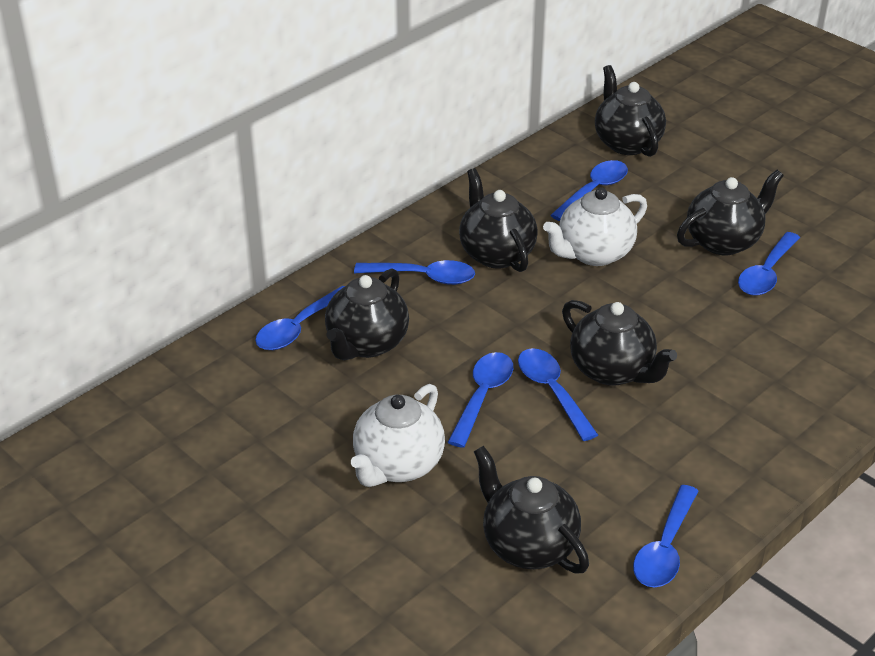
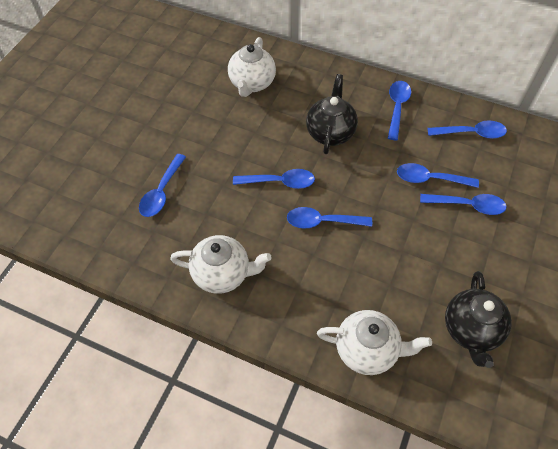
black teapot: 6 -> 2
white teapot: 2 -> 3

